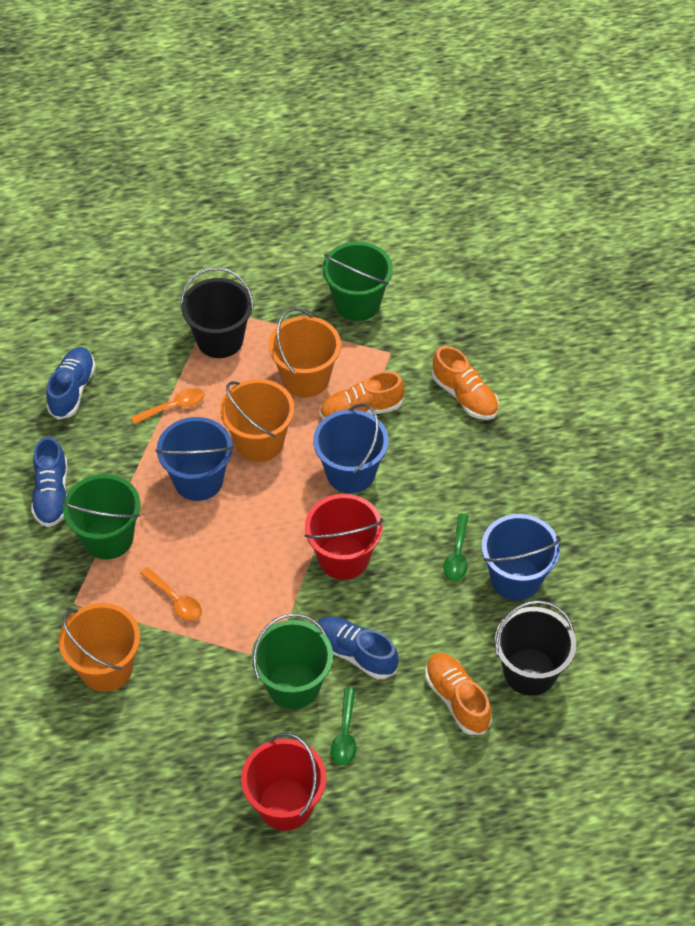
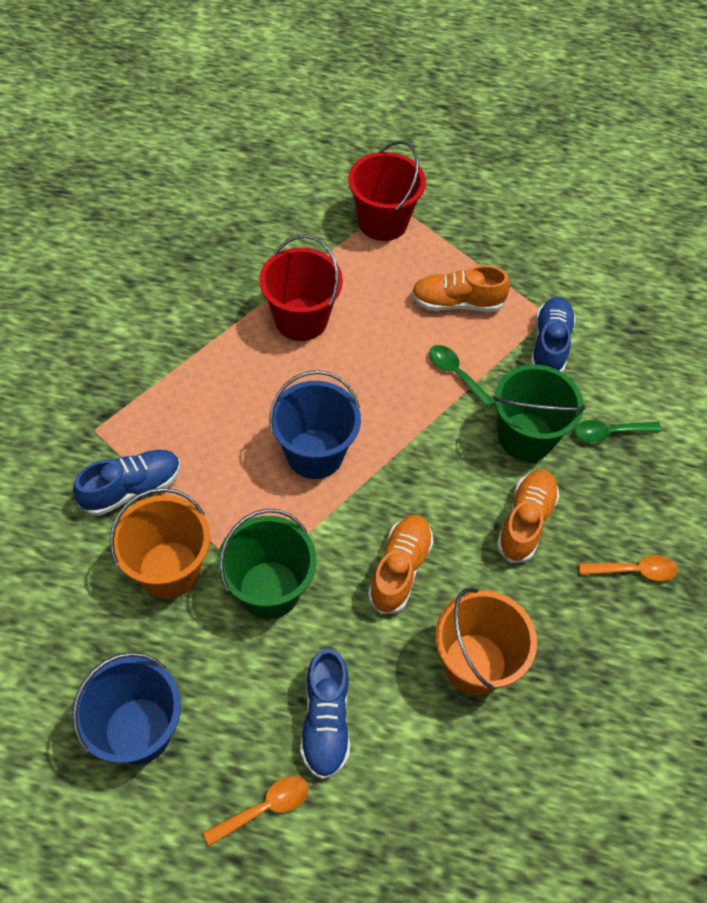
black bucket: 2 -> 0
blue bucket: 3 -> 2
green bucket: 3 -> 2
orange bucket: 3 -> 2

